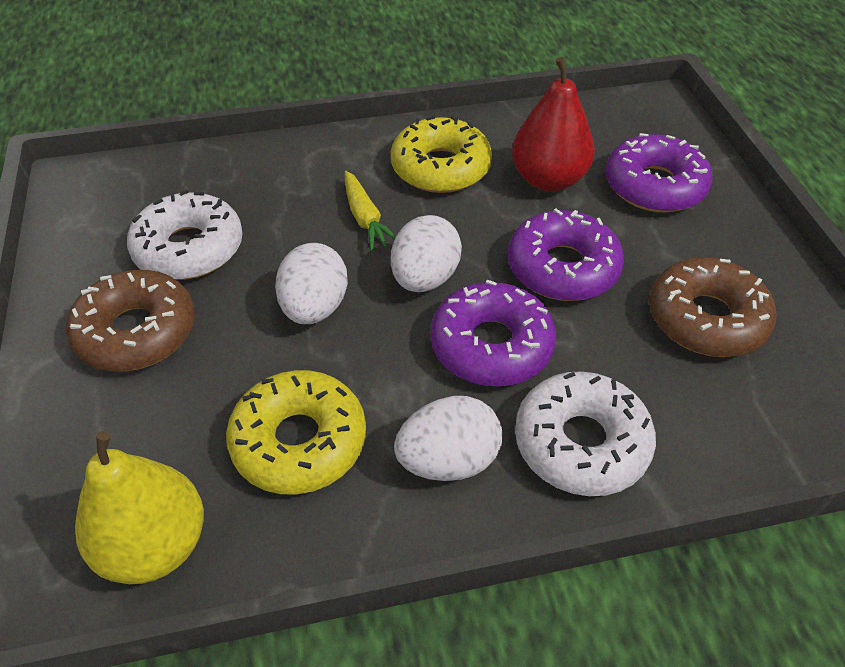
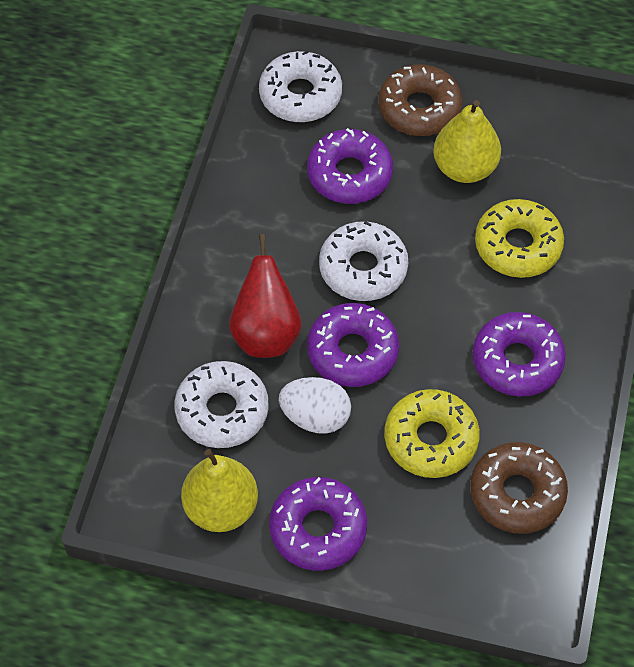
purple donut: 3 -> 4
white donut: 2 -> 3
white egg: 3 -> 1
yellow carrot: 1 -> 0
yellow pear: 1 -> 2

